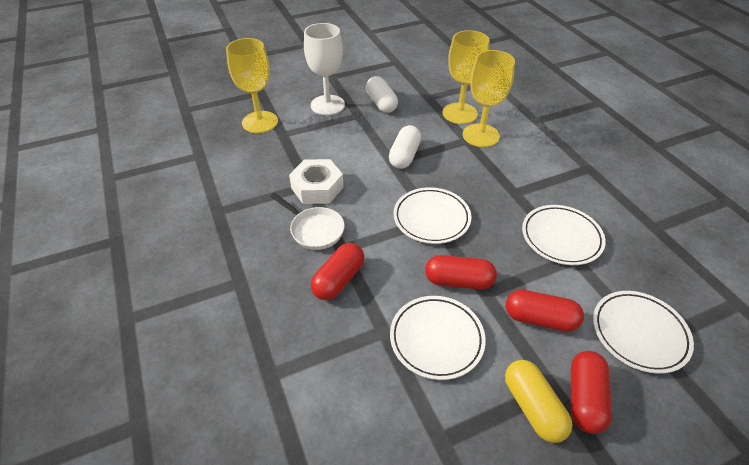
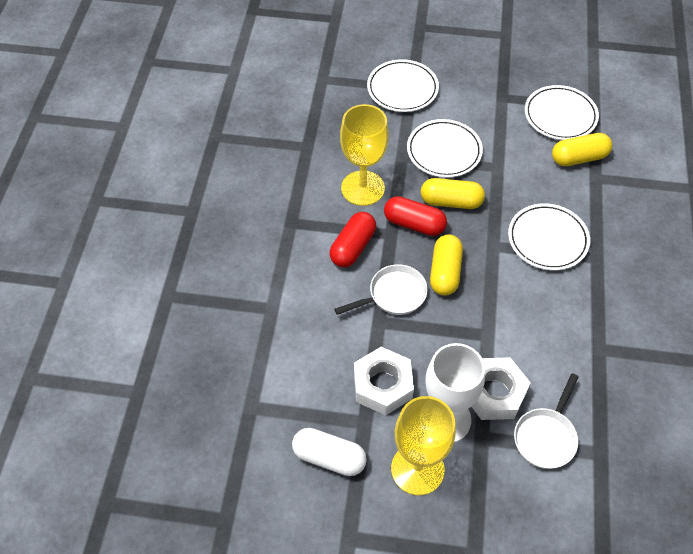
red capsule: 4 -> 2
white capsule: 2 -> 1
white nut: 1 -> 2
white pan: 1 -> 2
yellow capsule: 1 -> 3
yellow goblet: 3 -> 2

